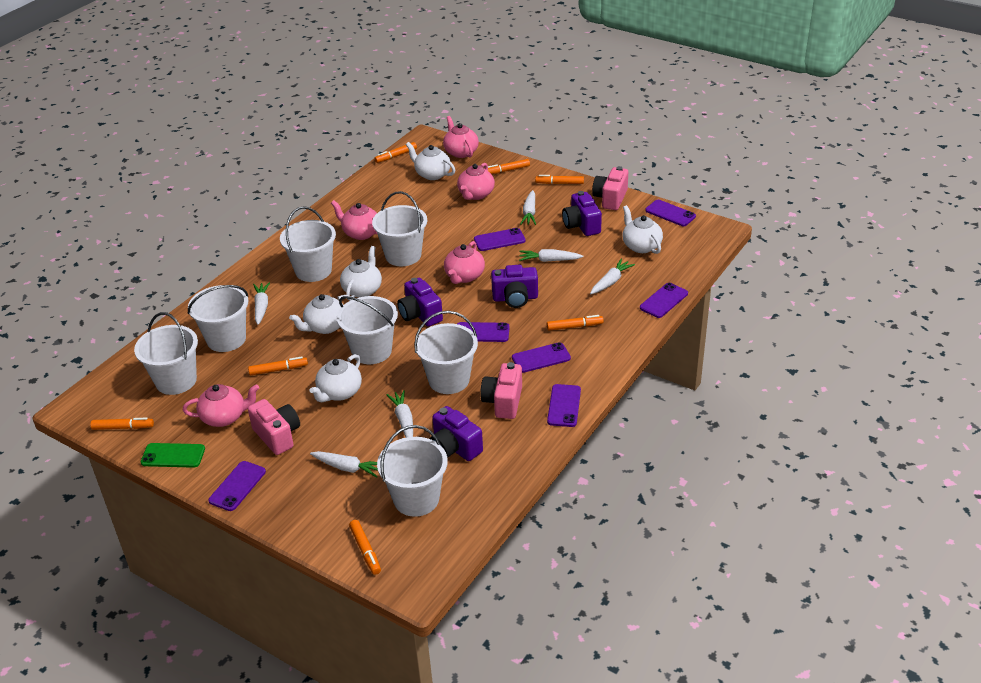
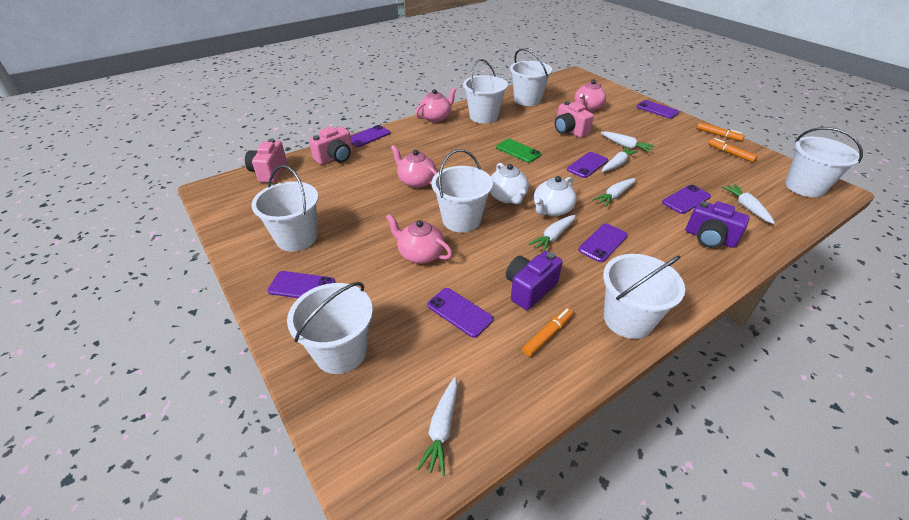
orange marker: 7 -> 3
pink teapot: 5 -> 4
purple camera: 4 -> 2
white teapot: 5 -> 2

